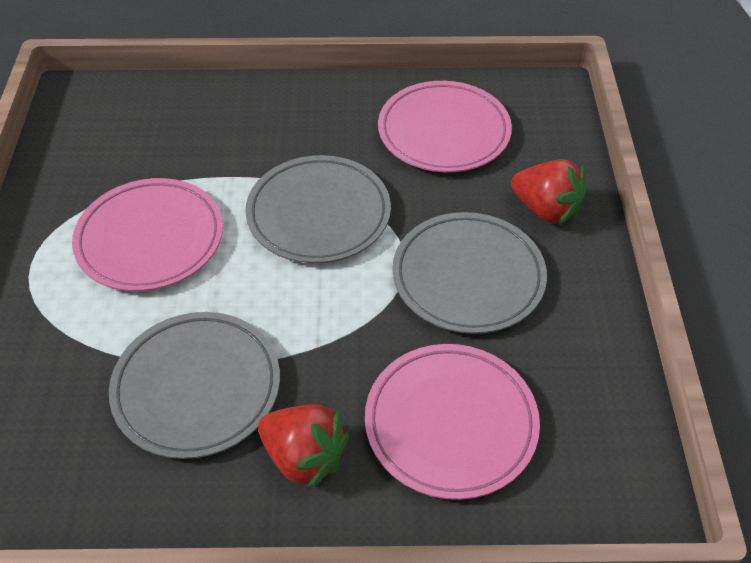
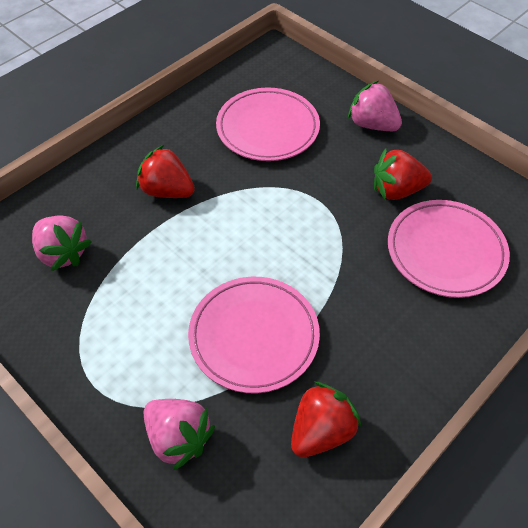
grey plate: 3 -> 0
pink strawberry: 0 -> 3
red strawberry: 2 -> 3

